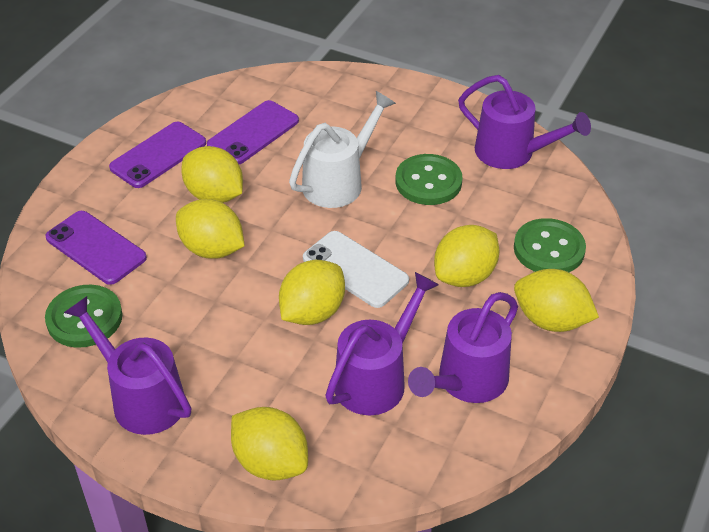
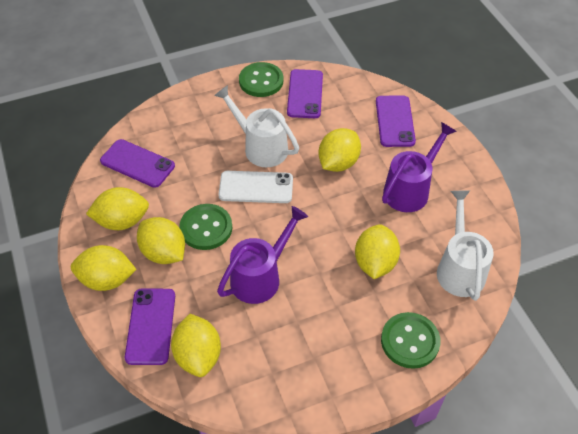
purple phone: 3 -> 4
purple watering can: 4 -> 2
white watering can: 1 -> 2

